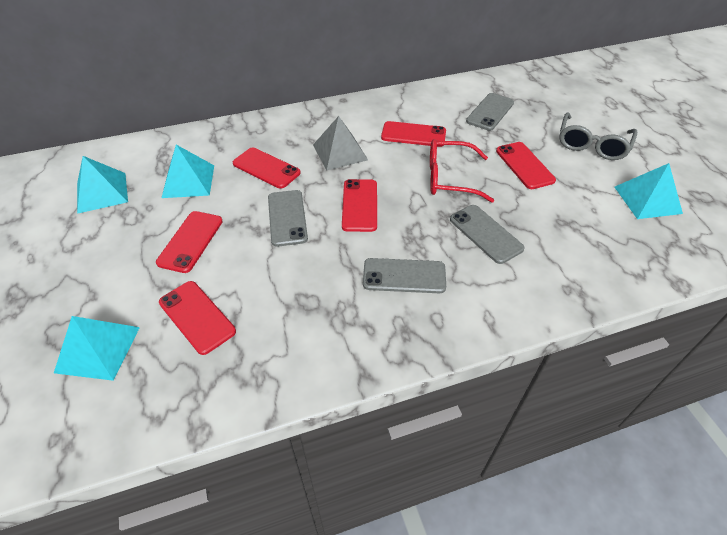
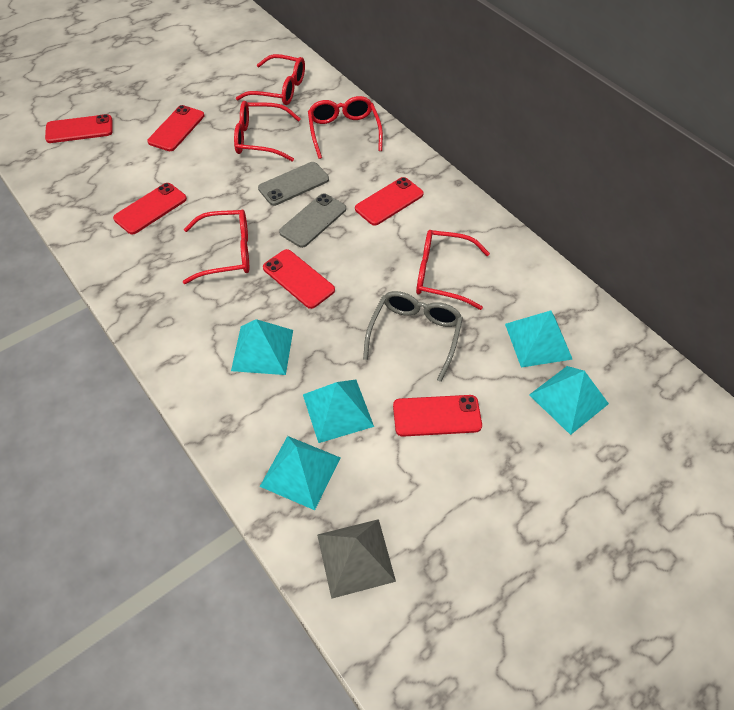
grey phone: 4 -> 2
red glasses: 1 -> 5
turquoise pyramid: 4 -> 5

